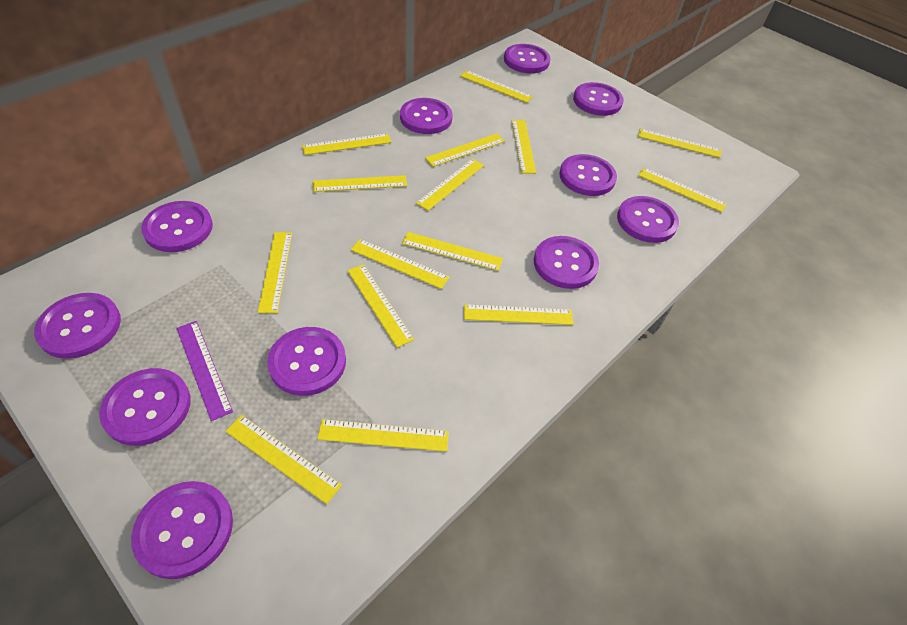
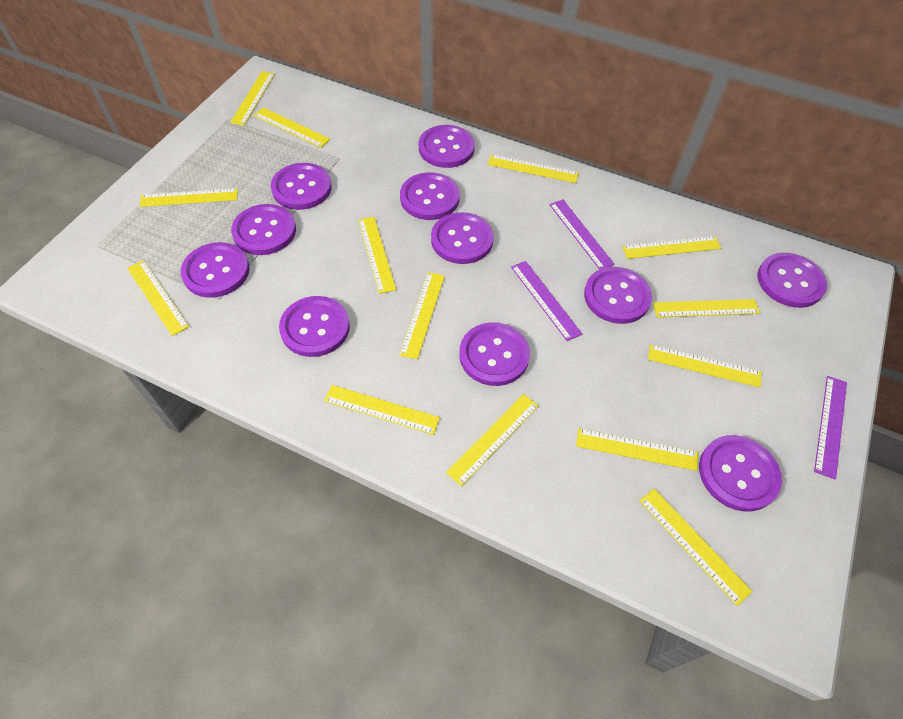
purple ruler: 1 -> 3
yellow ruler: 15 -> 14

